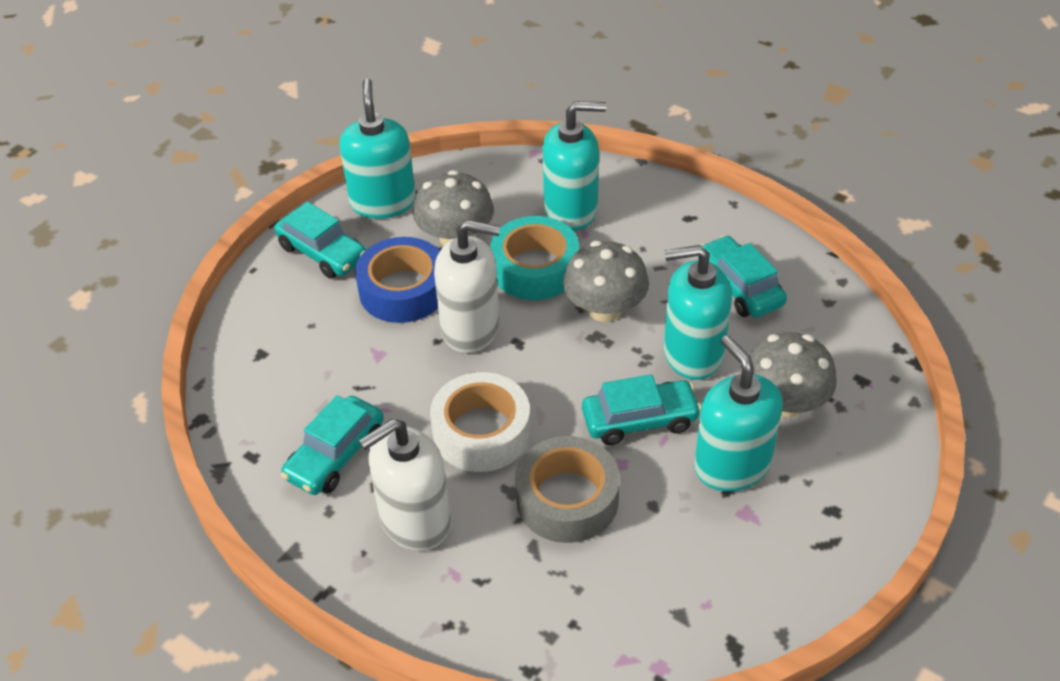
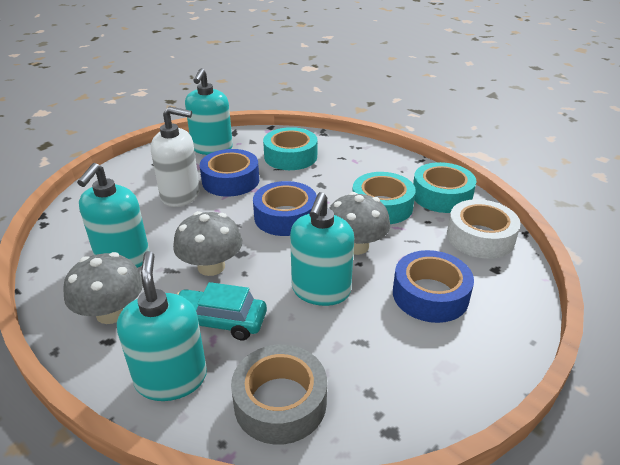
blue tape: 1 -> 3
turquoise car: 4 -> 1
turquoise tape: 1 -> 3
white soap dispenser: 2 -> 1

